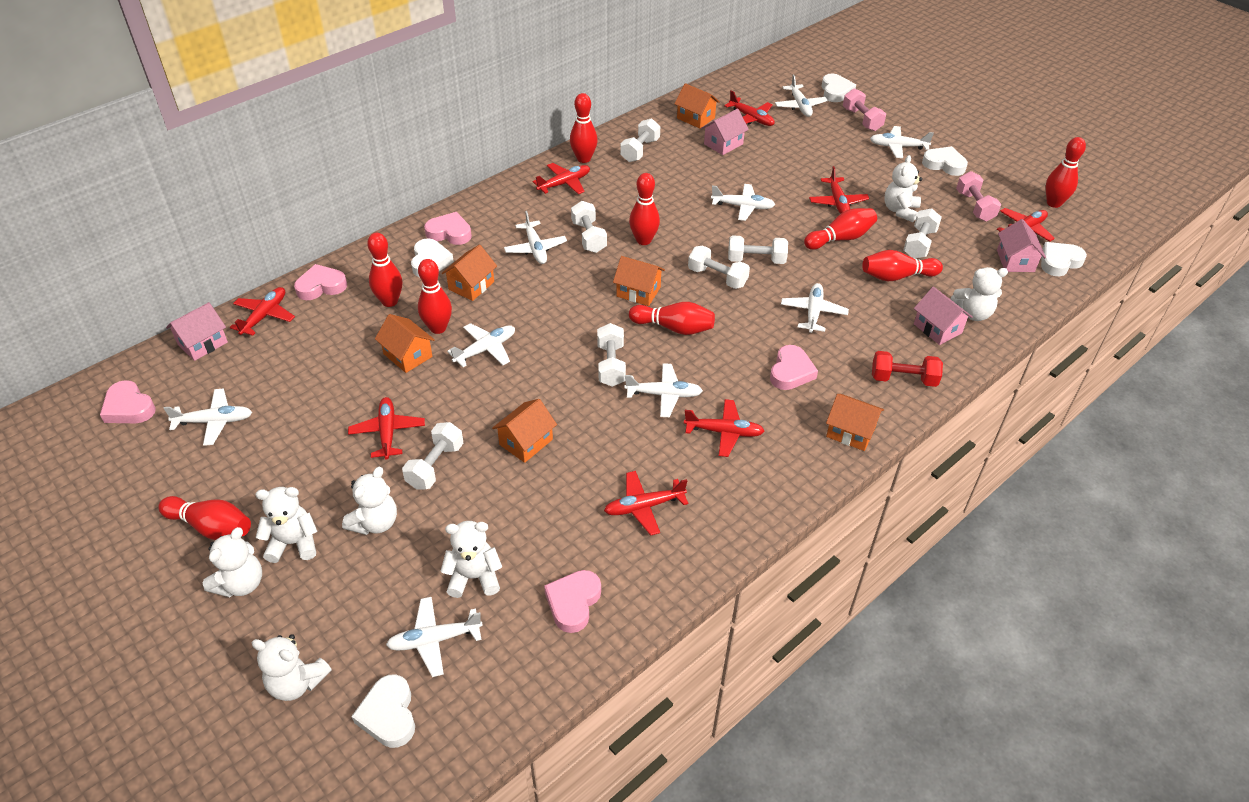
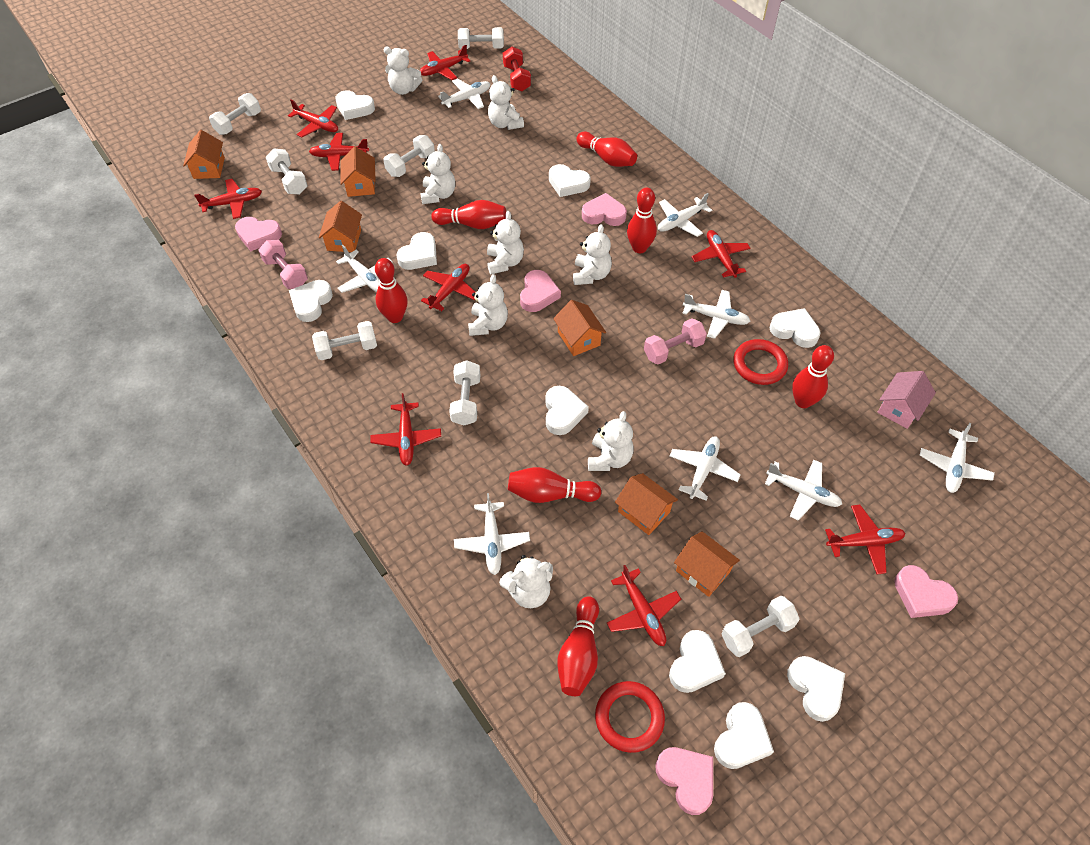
pink house: 4 -> 1
red bowling pin: 9 -> 7
red plane: 8 -> 9
red ring: 0 -> 2
white heart: 5 -> 9
white plane: 9 -> 8
white teddy bear: 7 -> 8

